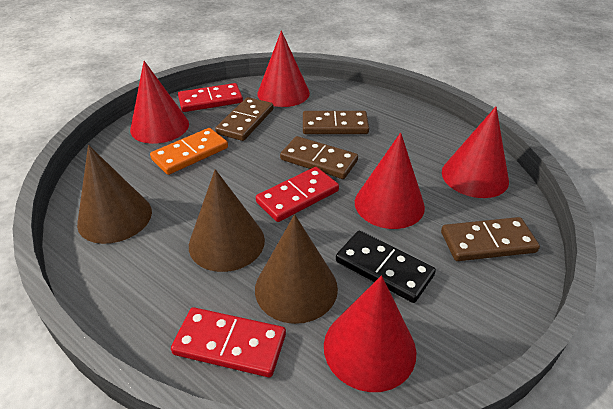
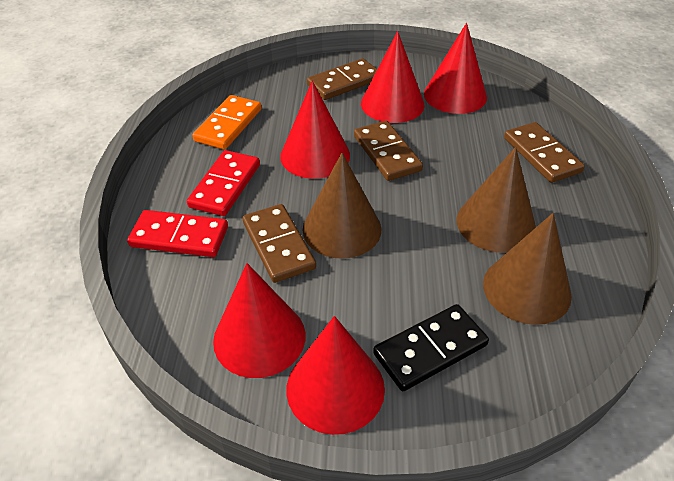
red domino: 3 -> 2

